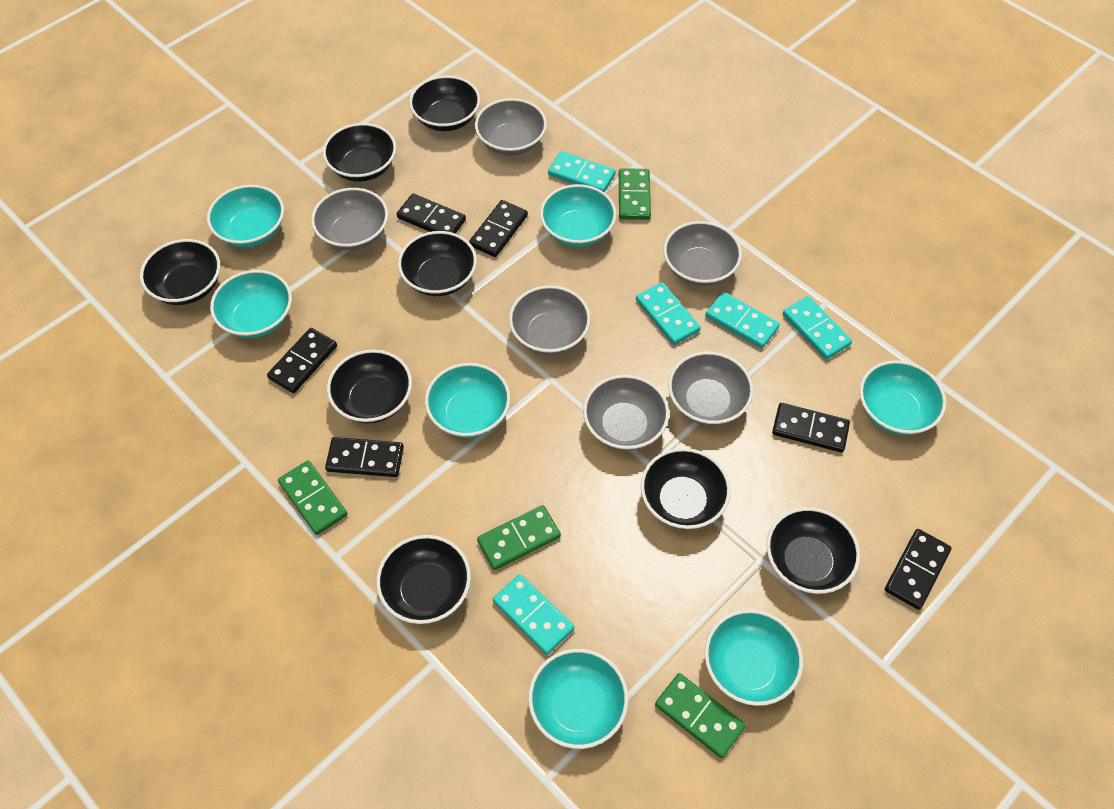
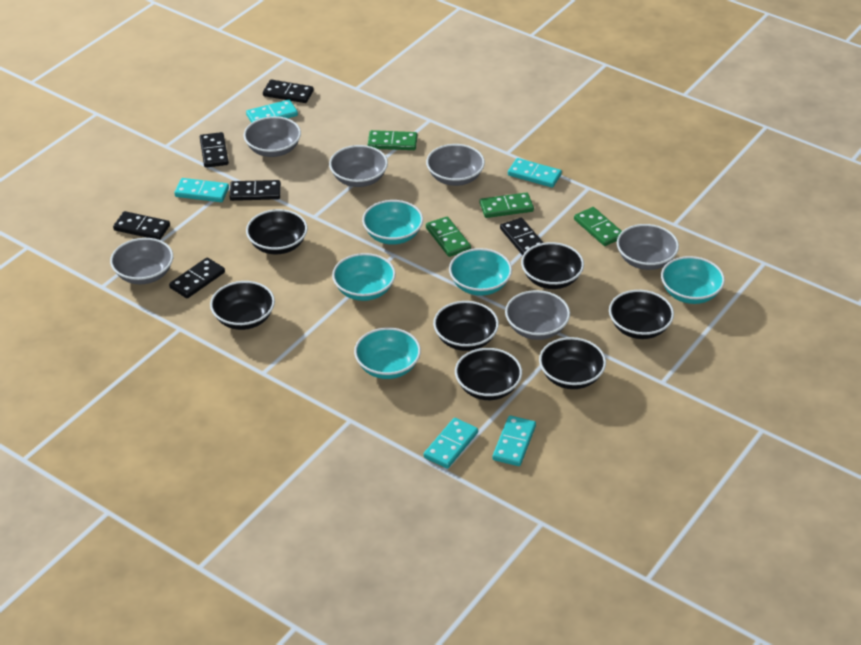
black bowl: 8 -> 7
turquoise bowl: 7 -> 5

